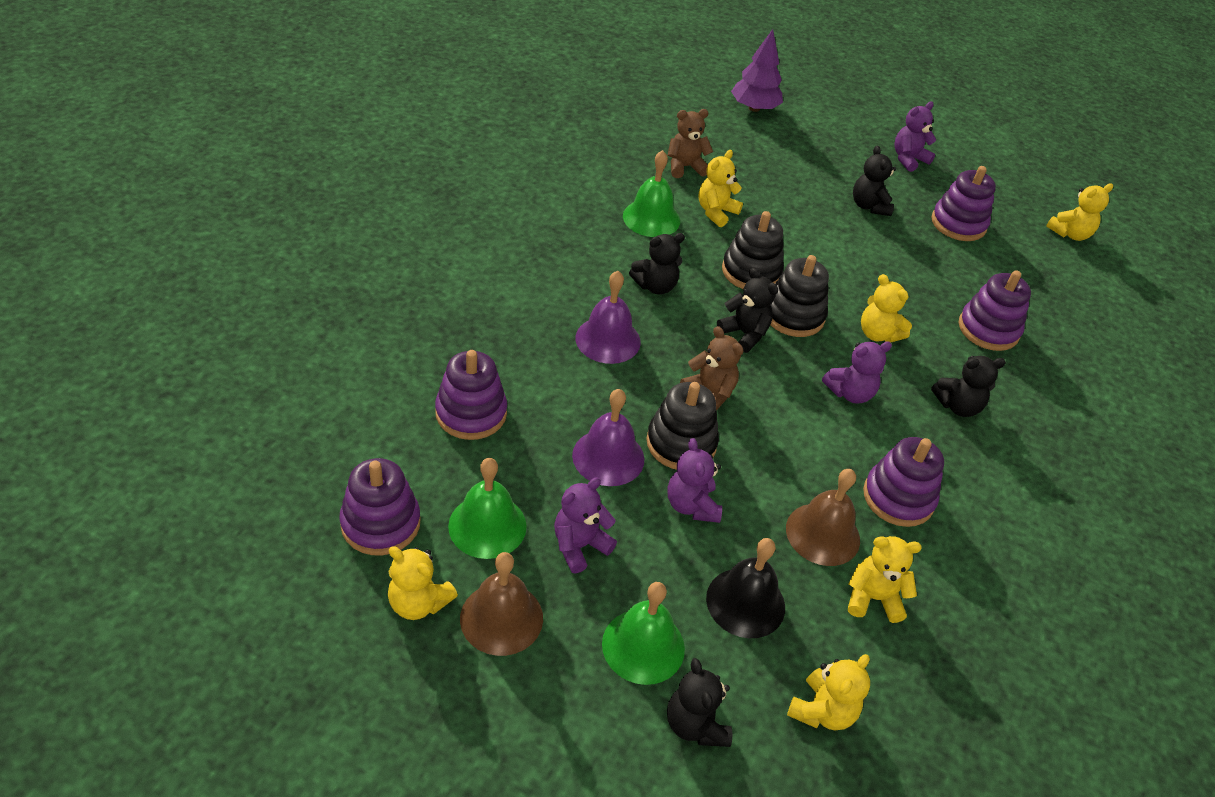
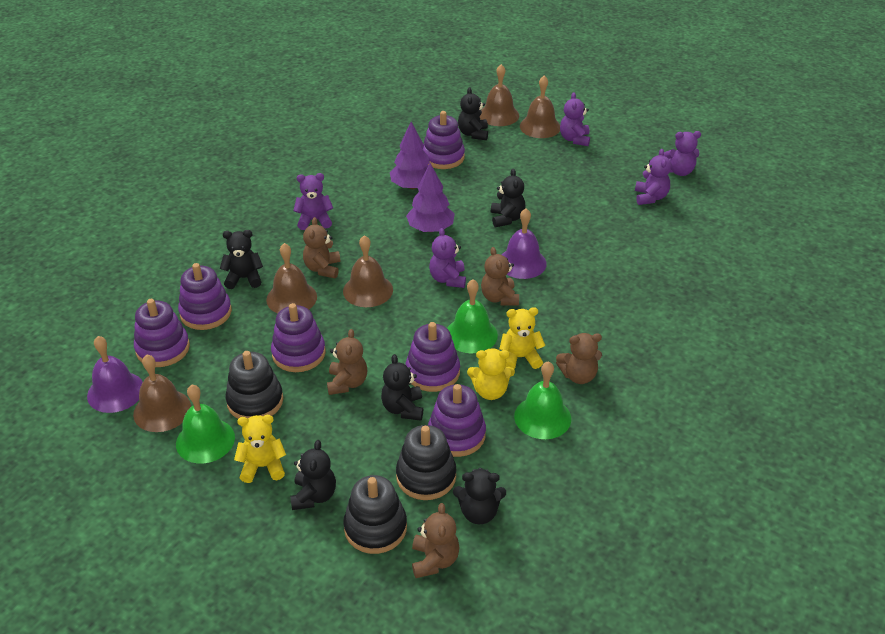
black bell: 1 -> 0
black teddy bear: 5 -> 6
brown bell: 2 -> 5
brown teddy bear: 2 -> 5
purple stacking toy: 5 -> 6
purple teddy bear: 4 -> 5
purple tree: 1 -> 2
yellow teddy bear: 6 -> 3

